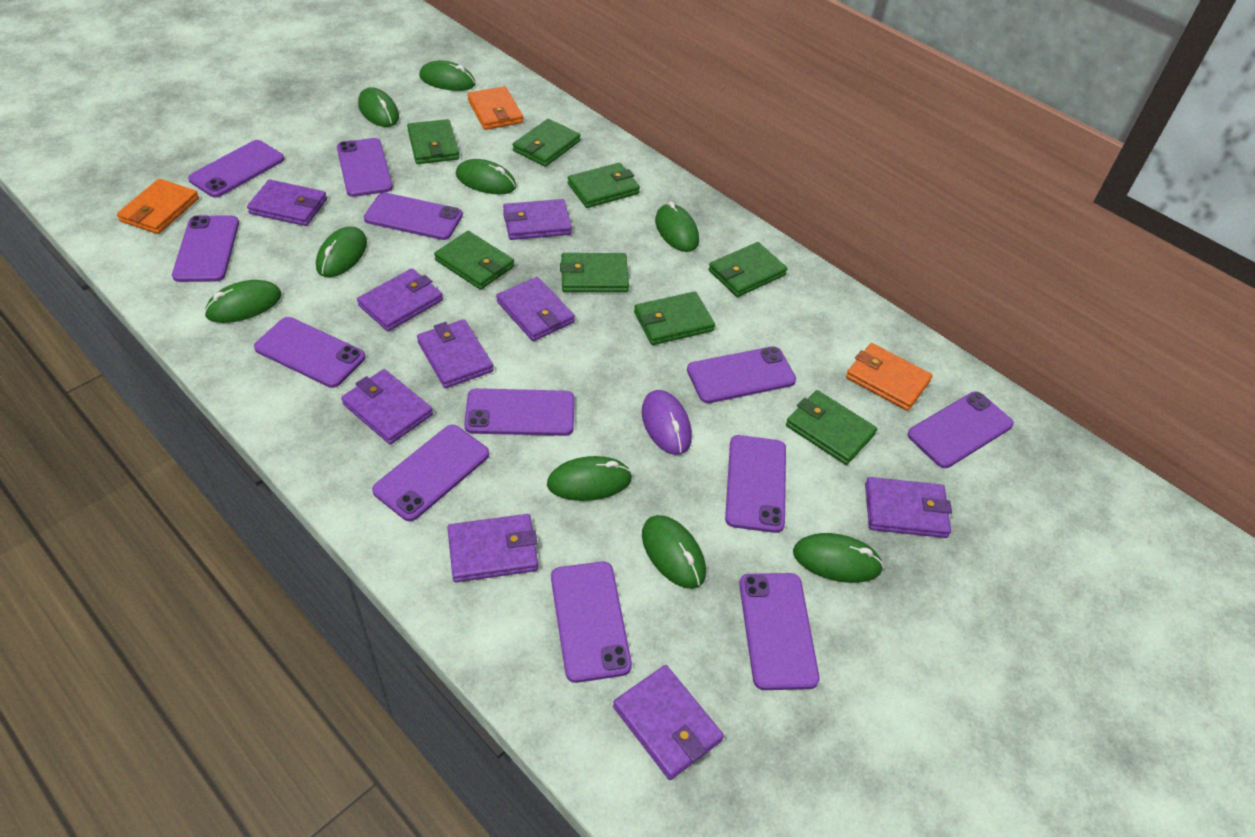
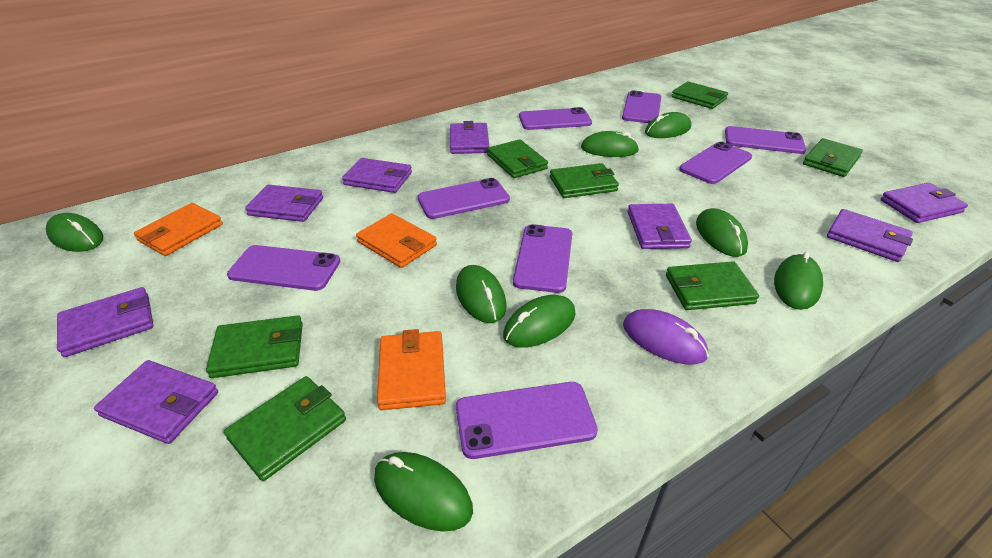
green mouse: 9 -> 8
green wallet: 8 -> 7
purple phone: 12 -> 8
purple wallet: 9 -> 8

